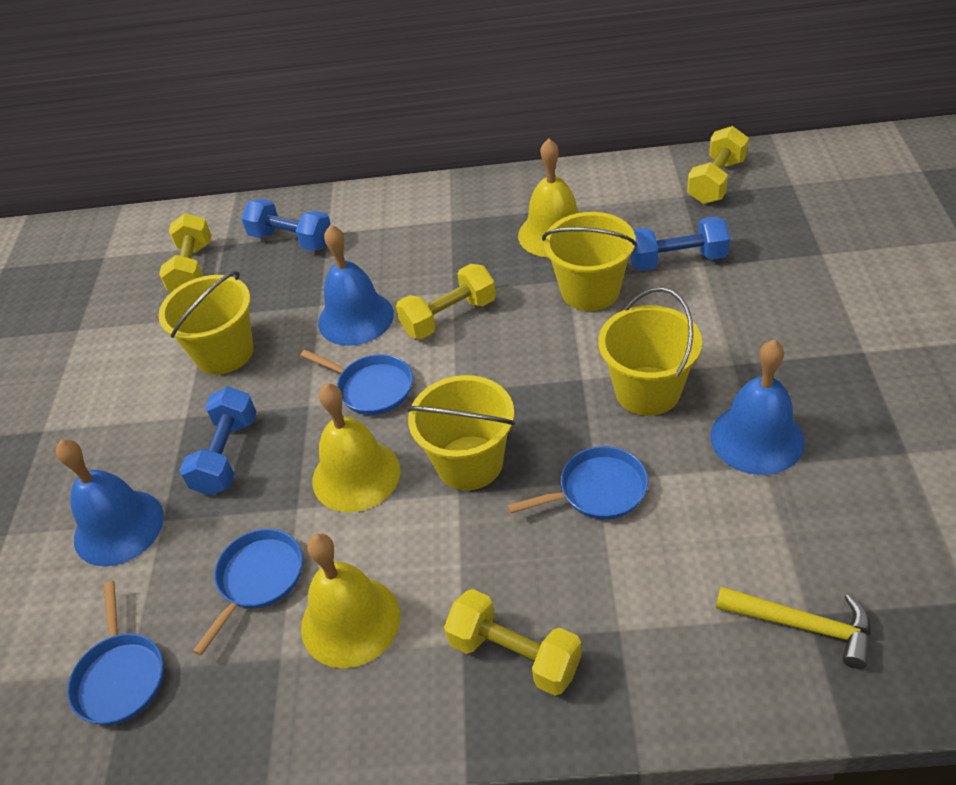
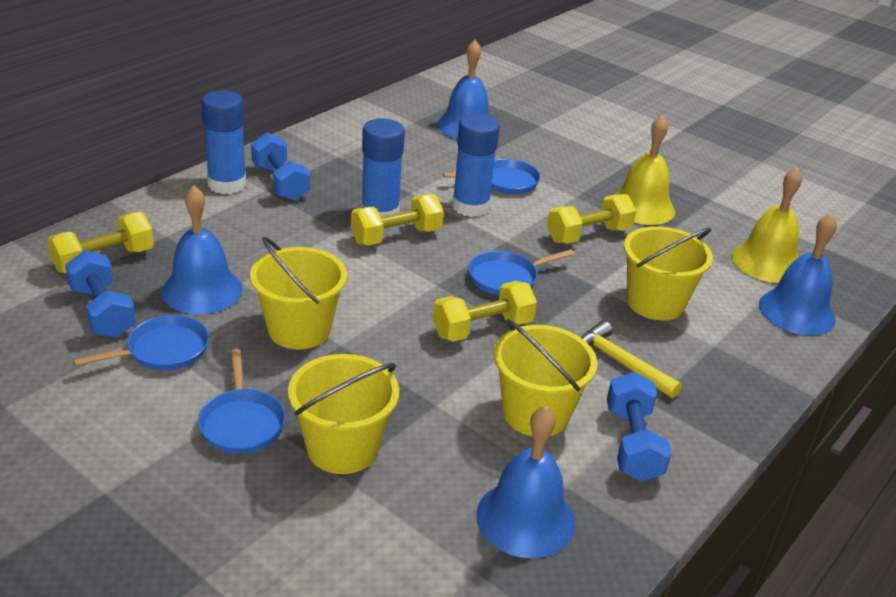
blue bell: 3 -> 4
blue glue stick: 0 -> 3
yellow bell: 3 -> 2

